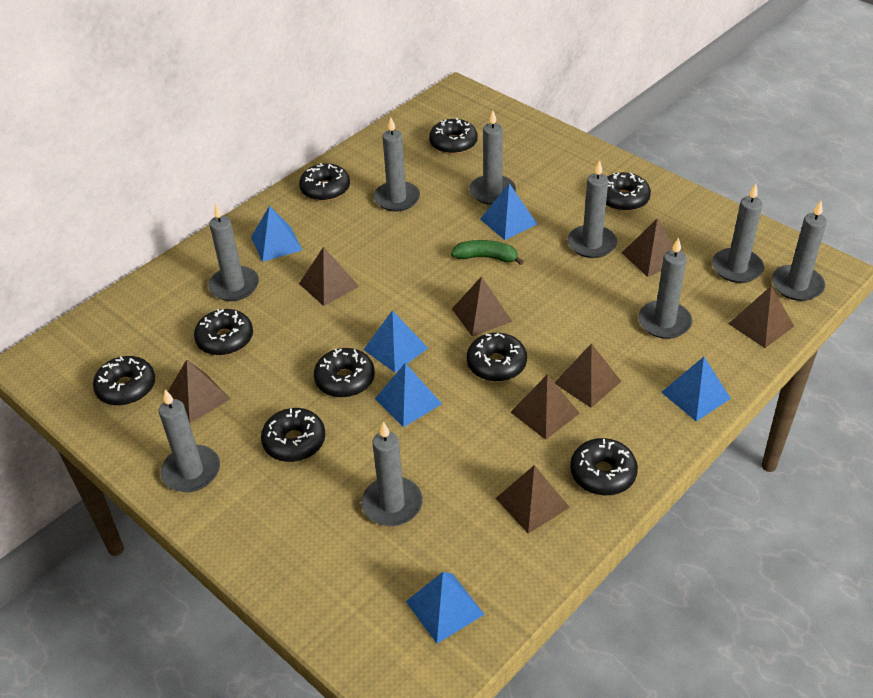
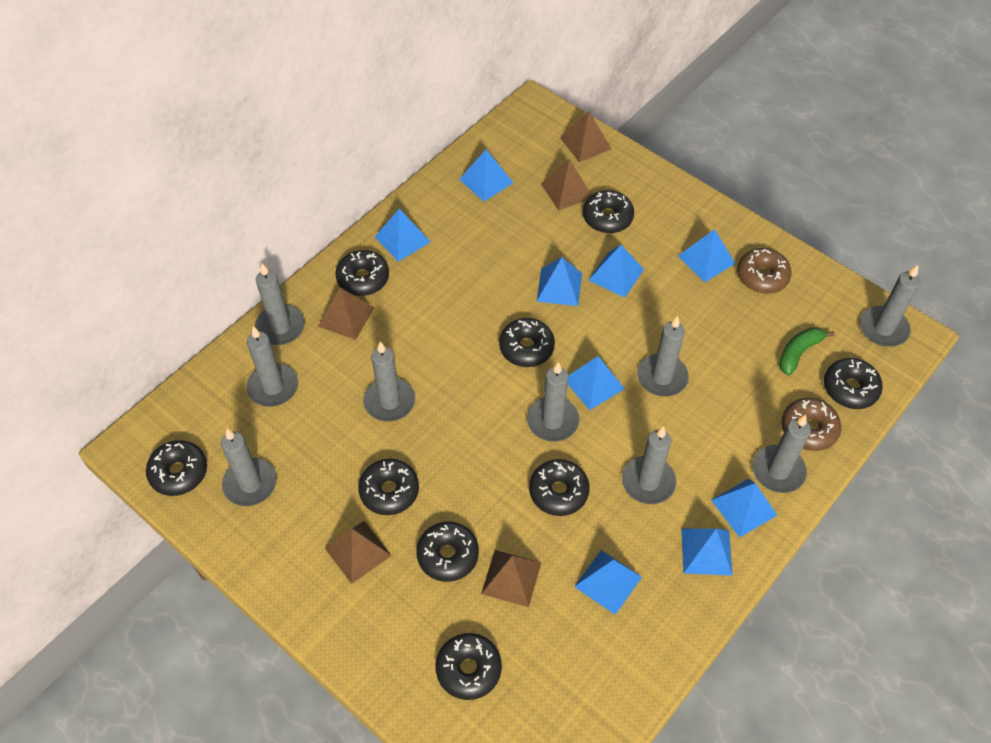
blue pyramid: 6 -> 9
brown donut: 0 -> 2
brown pyramid: 8 -> 5

